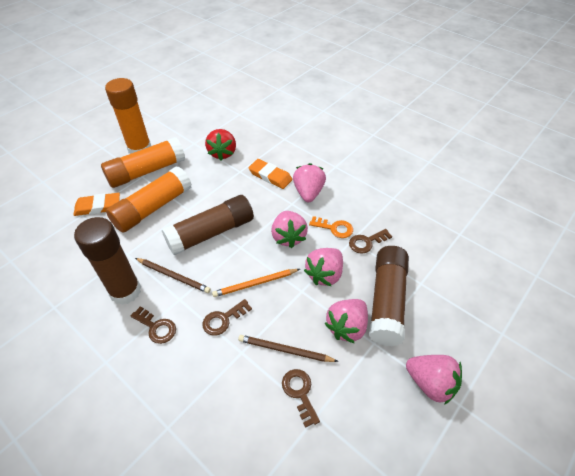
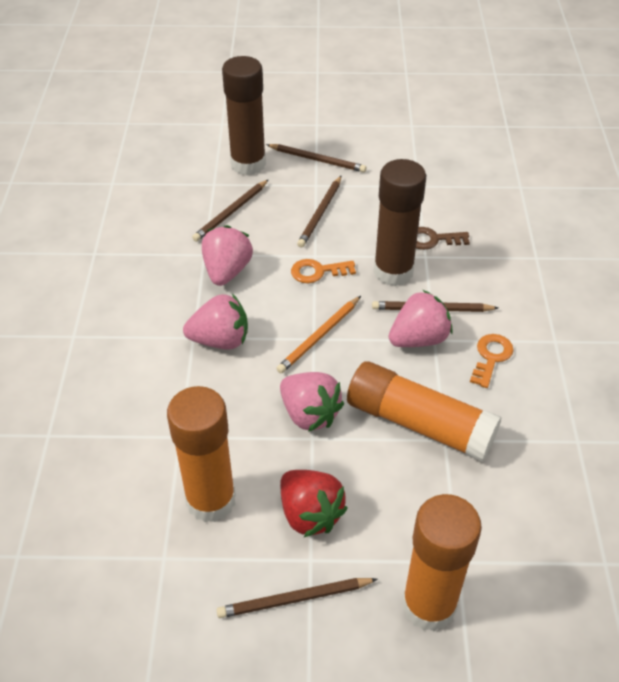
brown glue stick: 3 -> 2
brown key: 4 -> 1
brown pencil: 2 -> 5
orange eraser: 2 -> 0
orange key: 1 -> 2
pink strawberry: 5 -> 4

